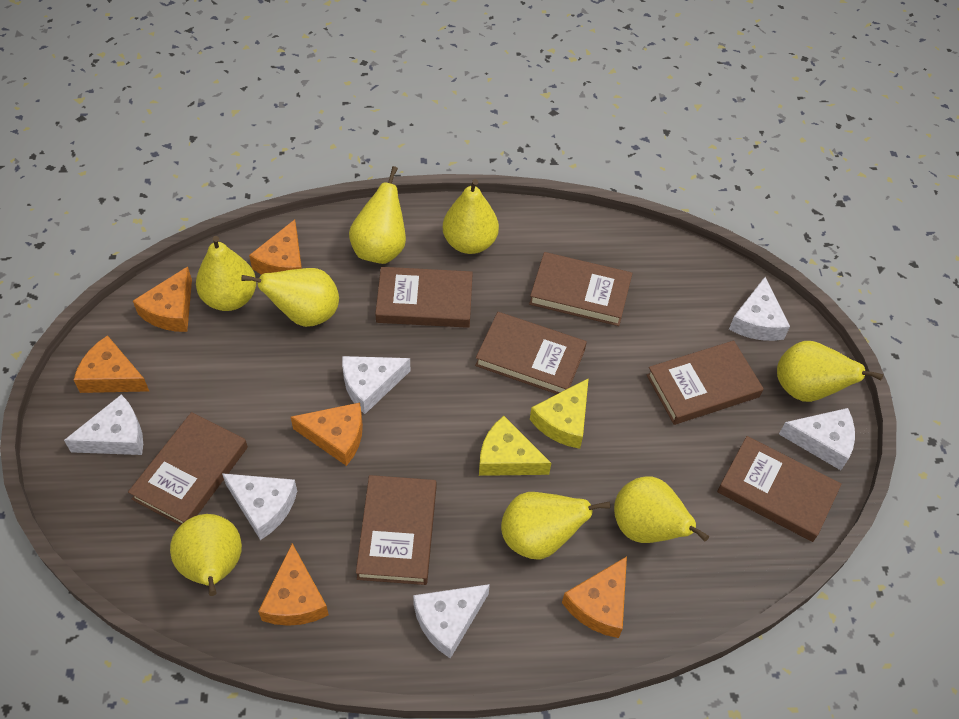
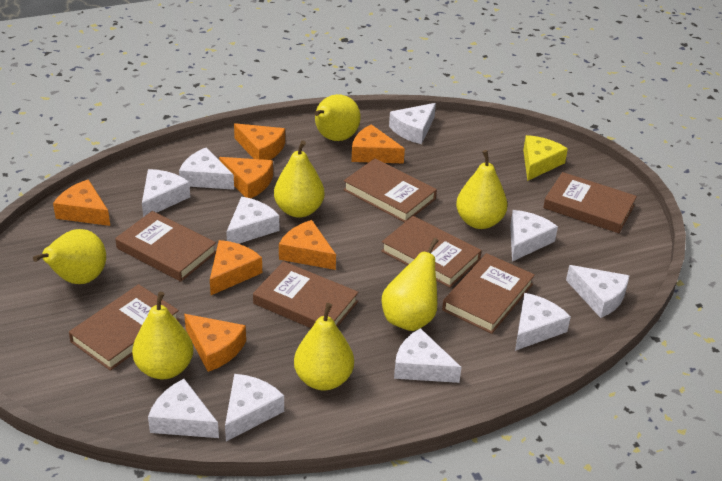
orange cheese: 6 -> 7
white cheese: 6 -> 10
yellow cheese: 2 -> 1
yellow pear: 8 -> 7

